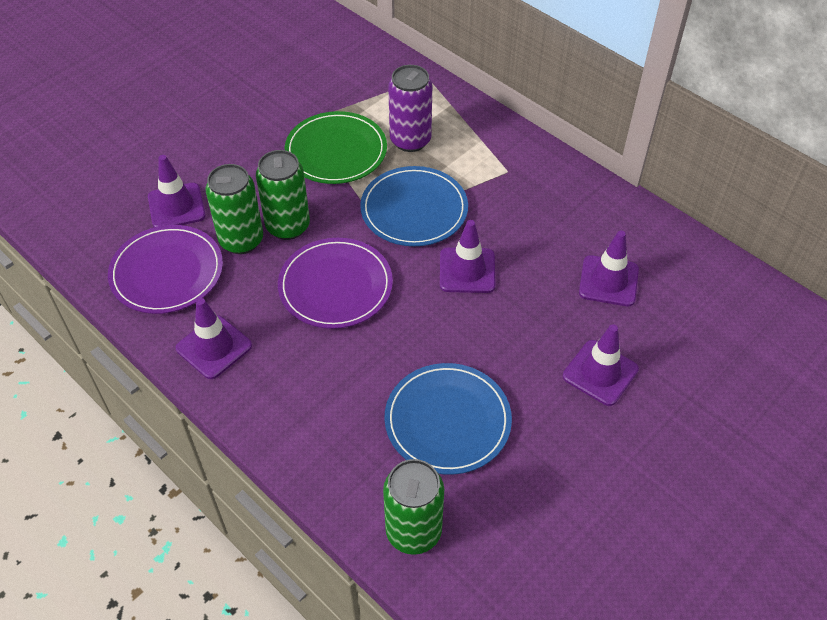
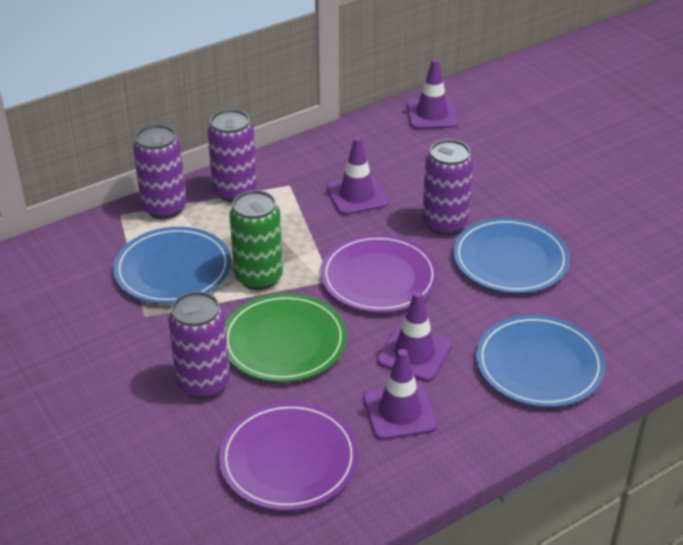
blue plate: 2 -> 3
green can: 3 -> 1
purple can: 1 -> 4
purple traffic cone: 5 -> 4

